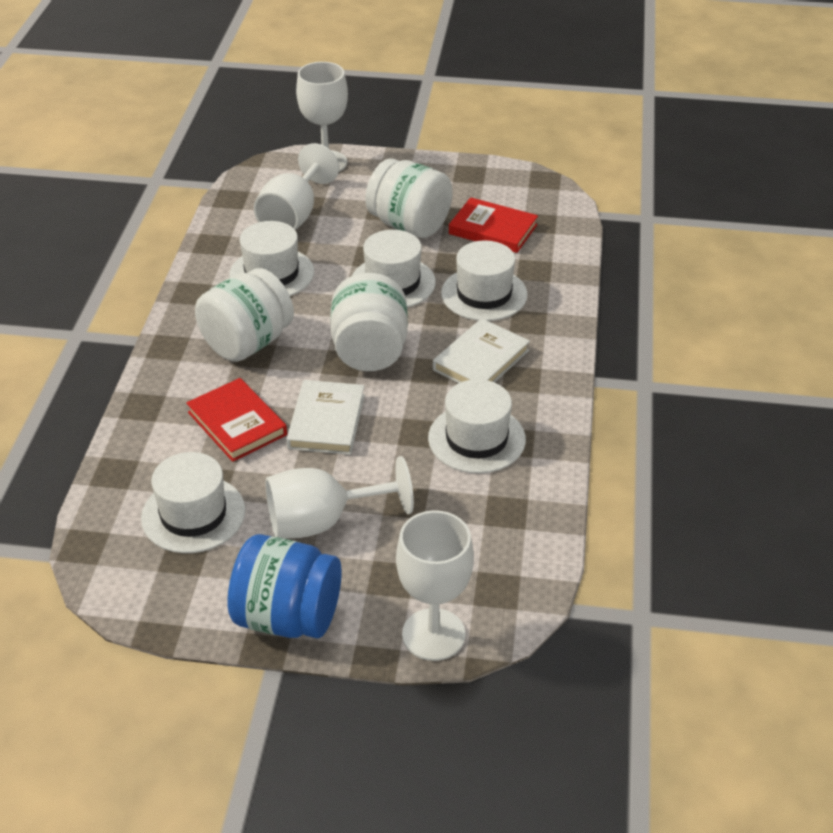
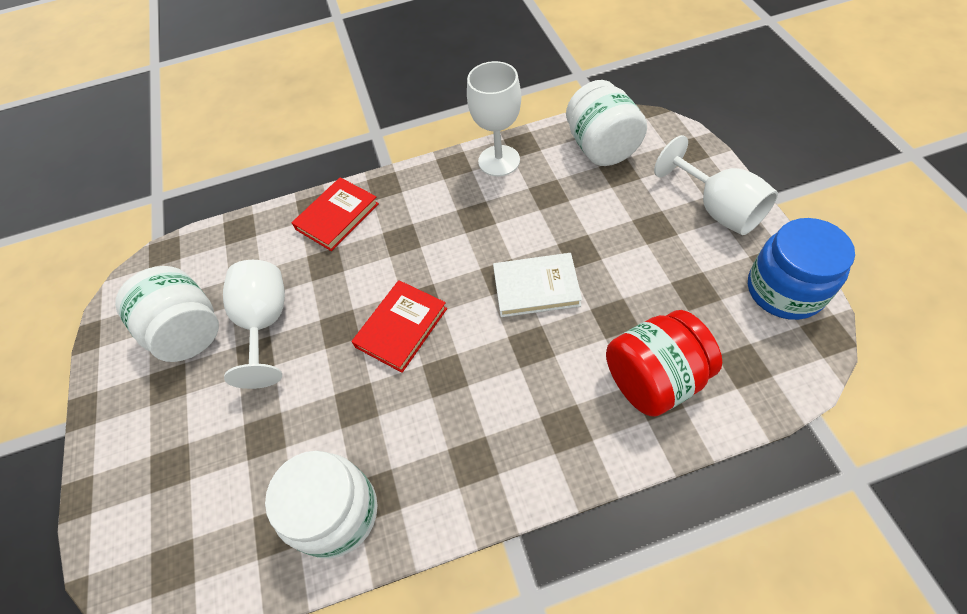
red jar: 0 -> 1
white book: 2 -> 1
white goblet: 4 -> 3
white hat: 5 -> 0

